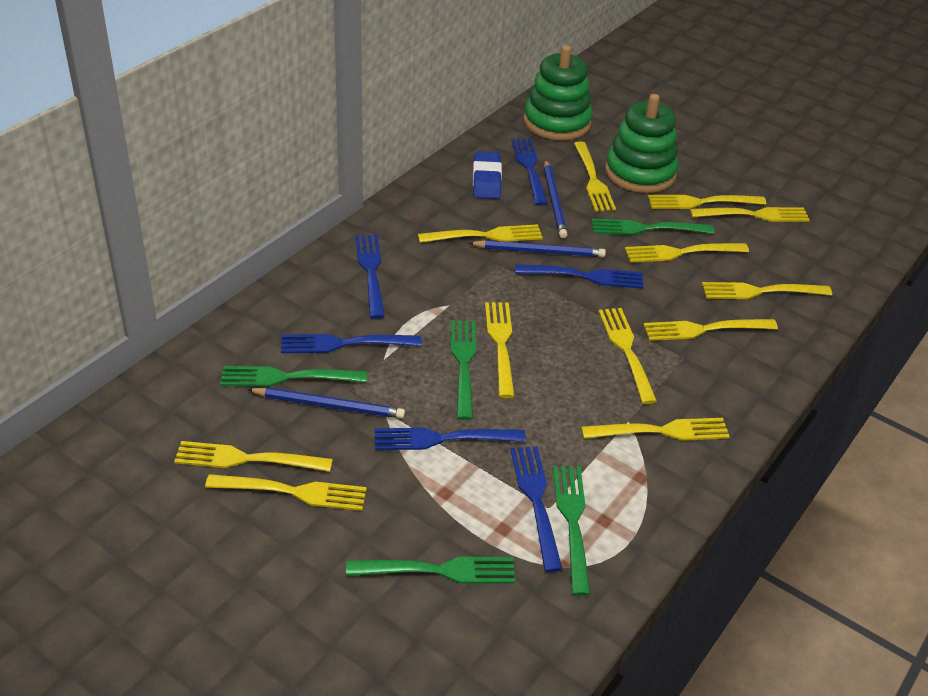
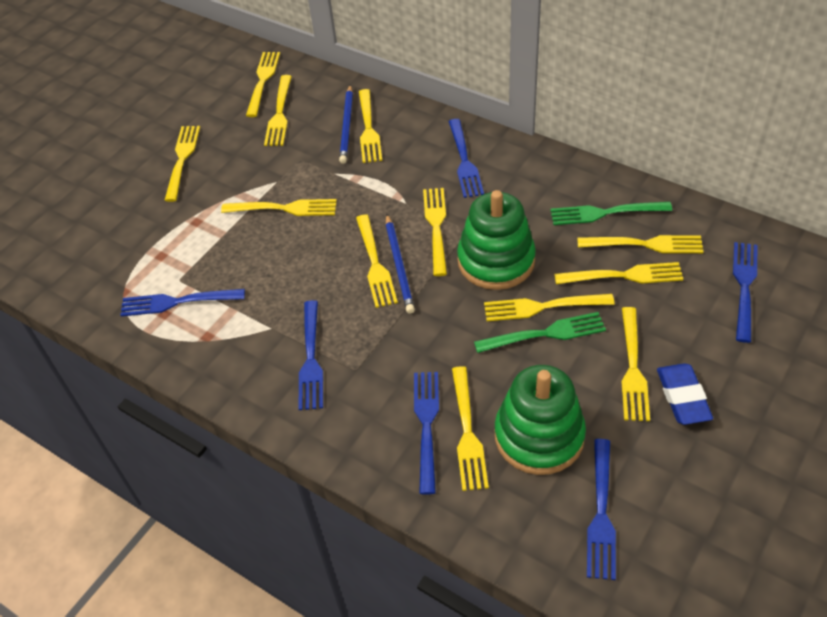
blue pencil: 3 -> 2
green fork: 5 -> 2

